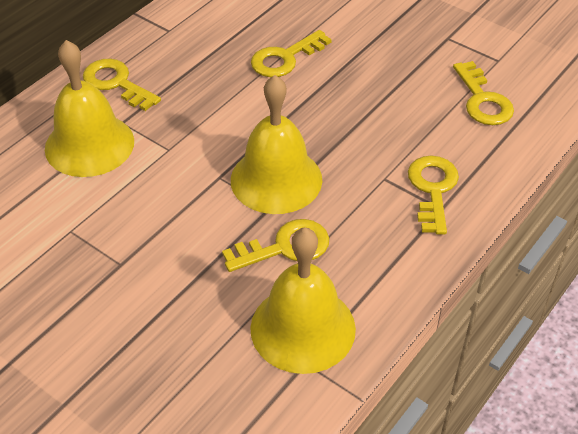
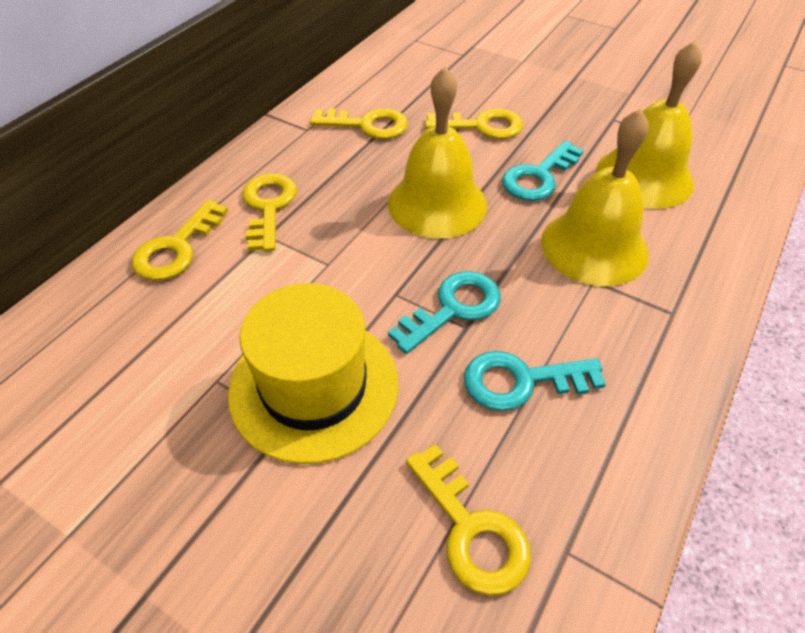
turquoise key: 0 -> 3
yellow hat: 0 -> 1

